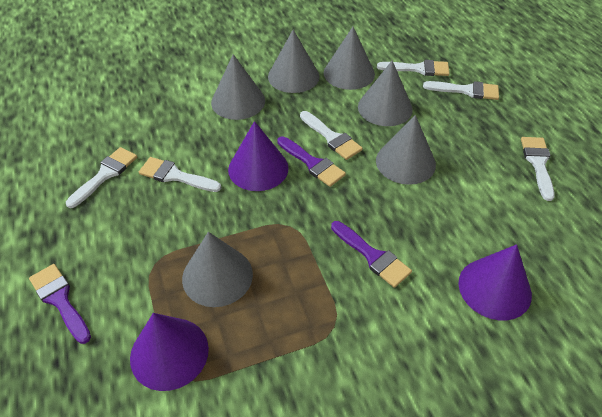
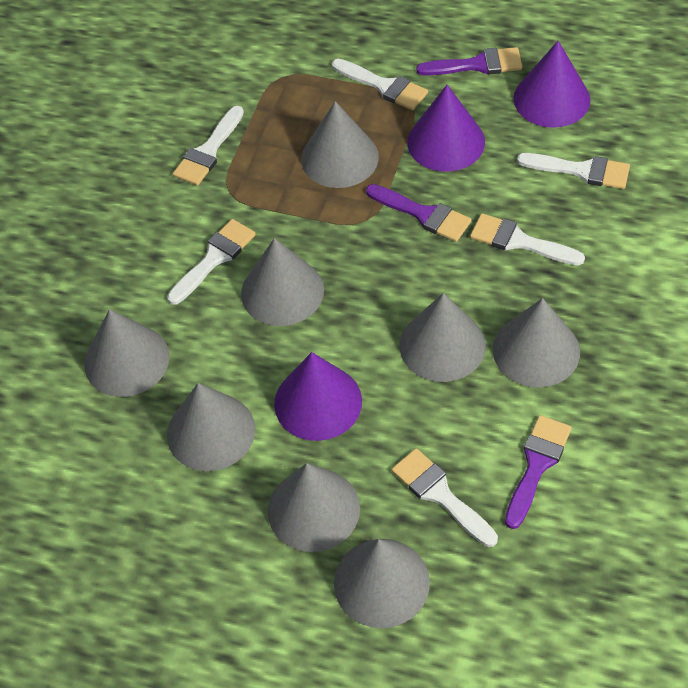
grey cone: 6 -> 8

